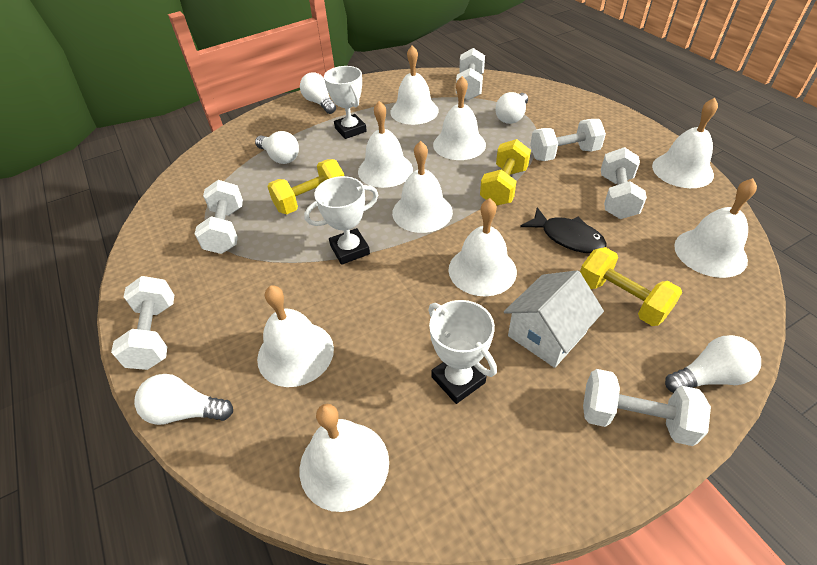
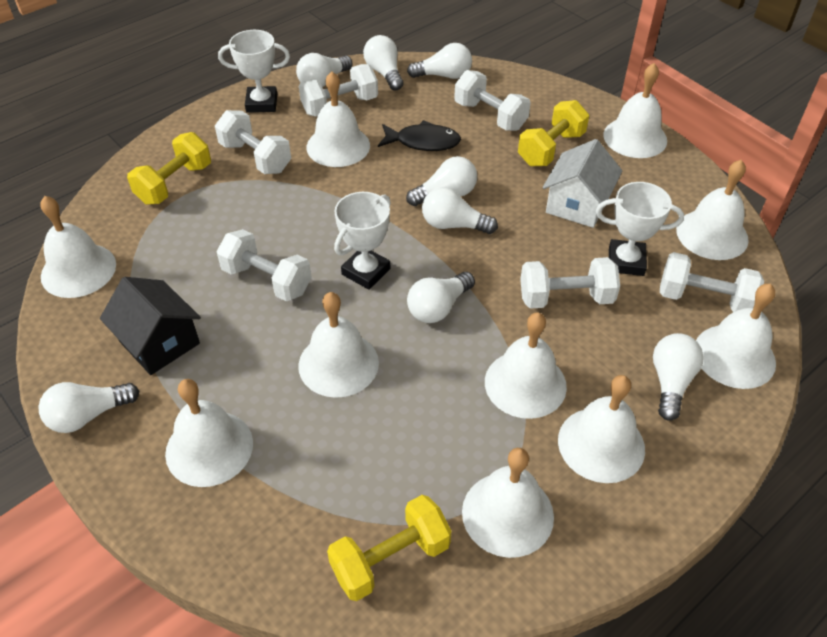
black house: 0 -> 1
white bell: 9 -> 10
white light bulb: 5 -> 8

